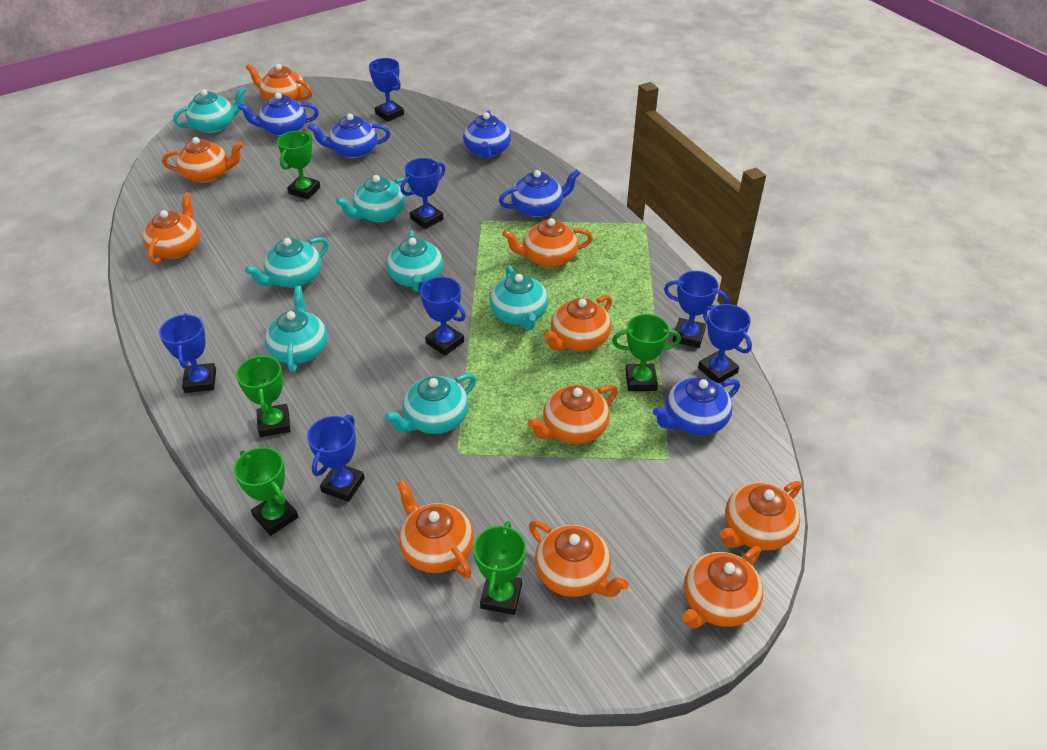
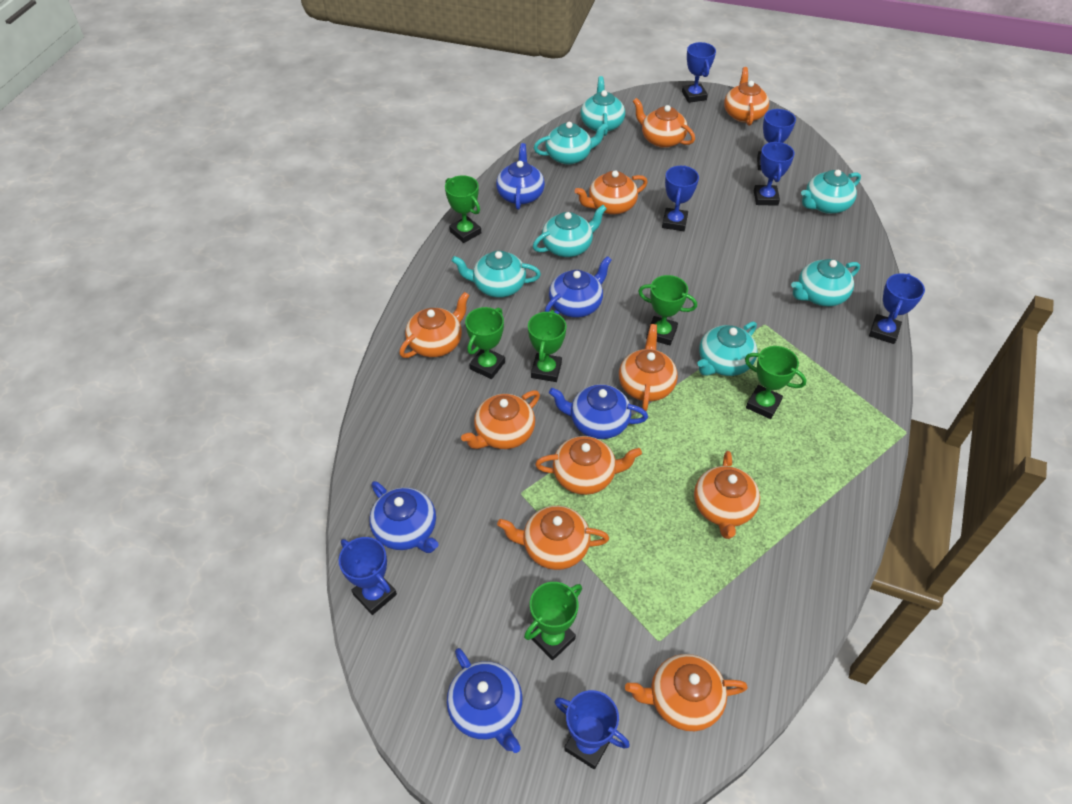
green trophy: 5 -> 6

